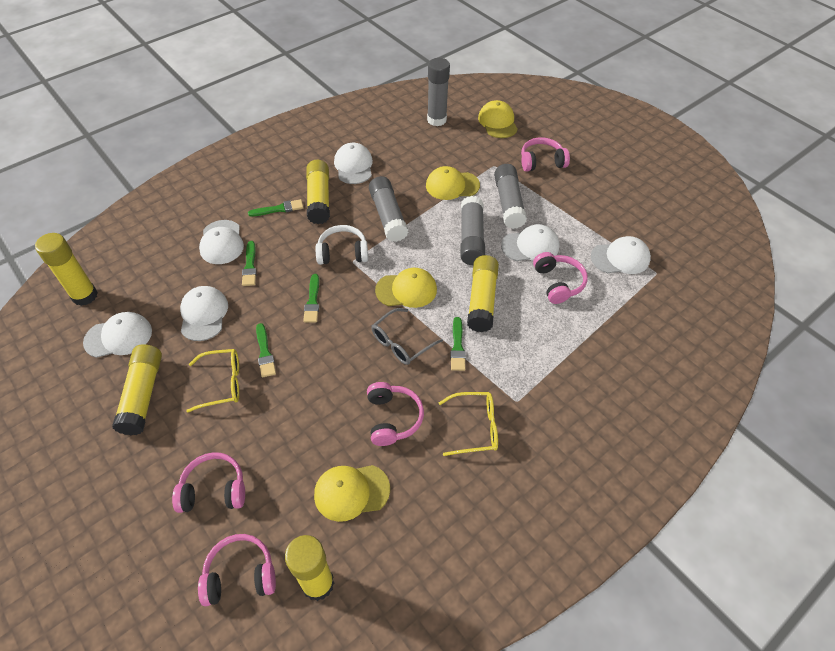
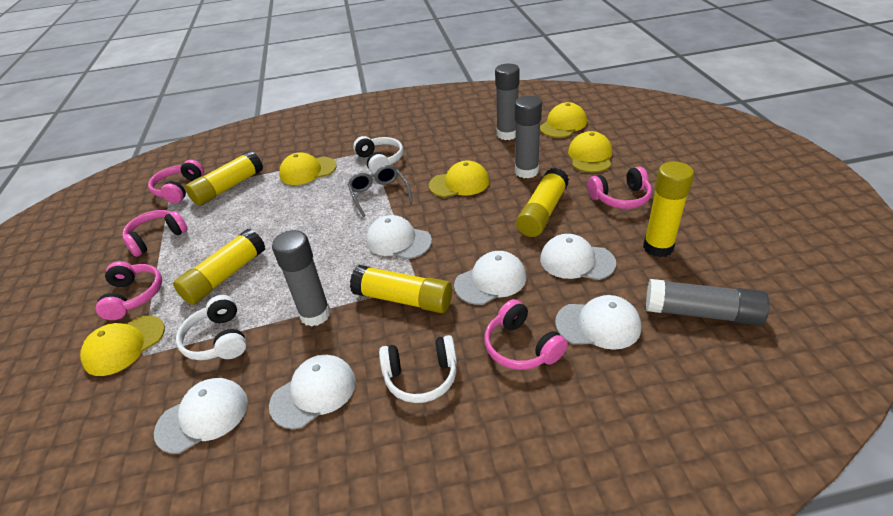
green brush: 5 -> 0
white headphones: 1 -> 3
yellow cap: 4 -> 5
yellow glasses: 2 -> 0

